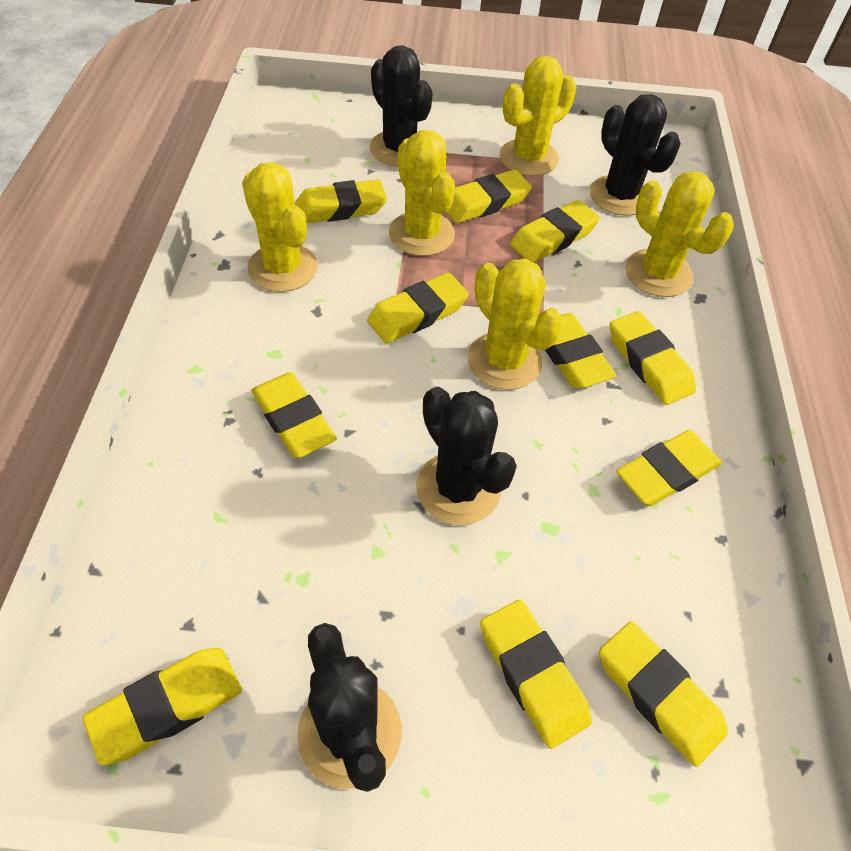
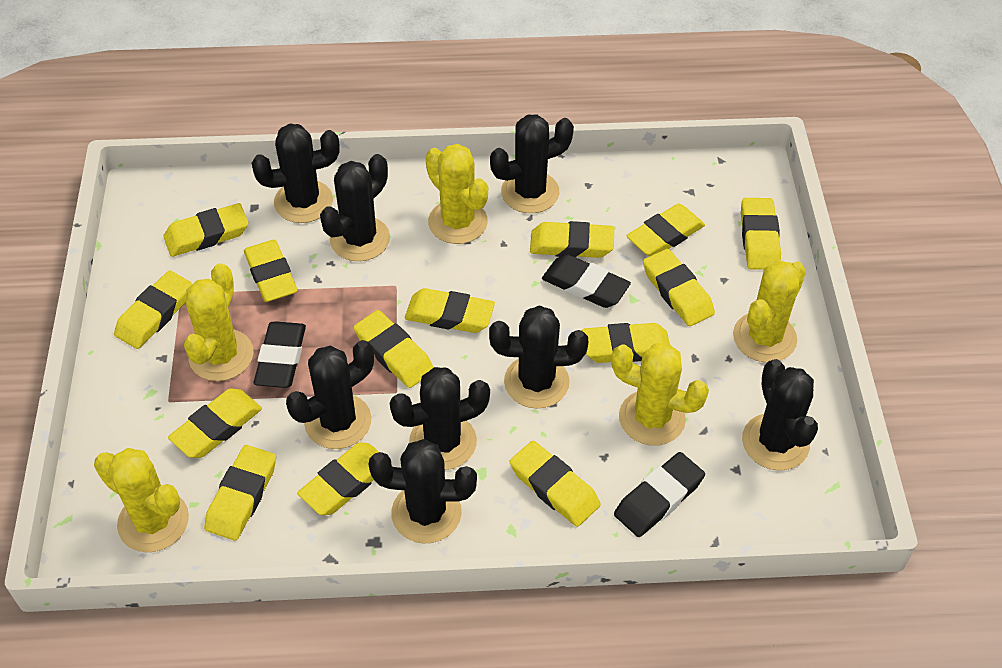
black cactus: 4 -> 8
black eraser: 0 -> 3
yellow eraser: 11 -> 14

